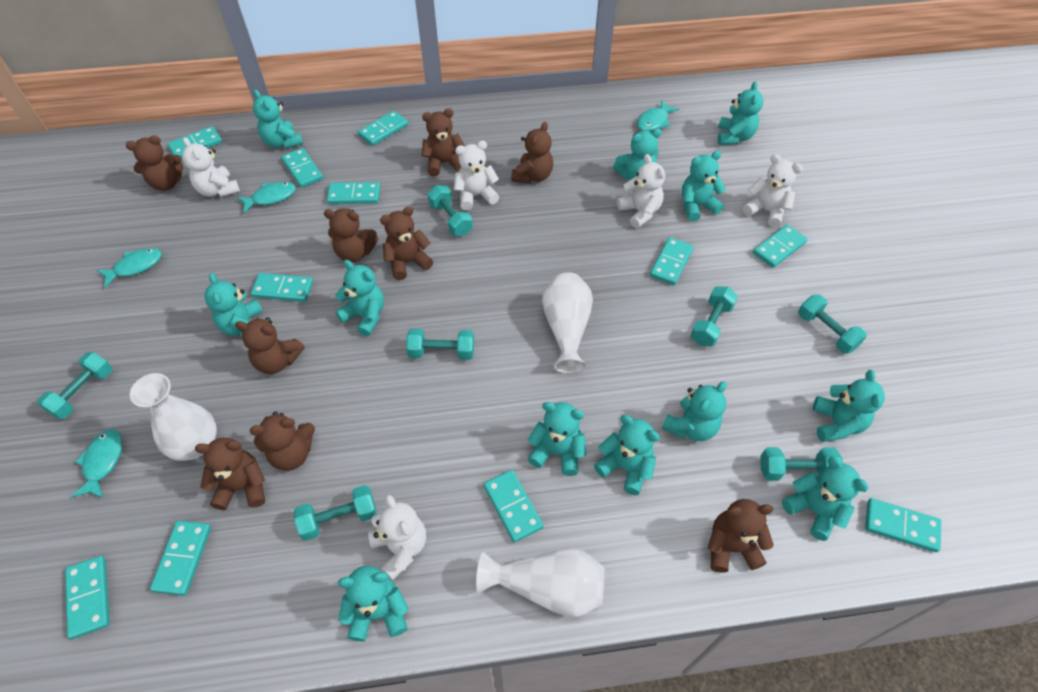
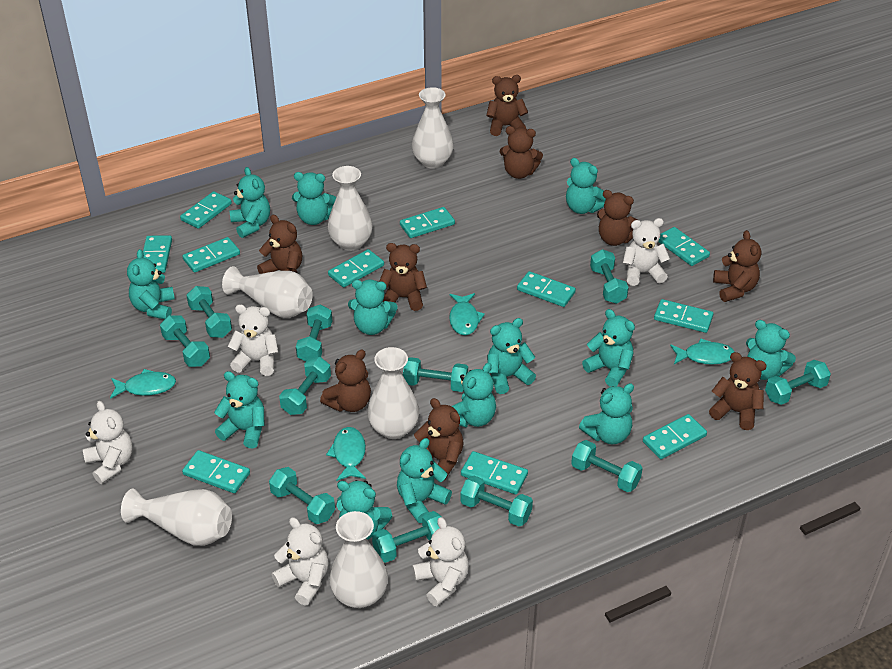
turquoise dumbbell: 7 -> 11
turquoise teddy bear: 12 -> 13
white vase: 3 -> 6

